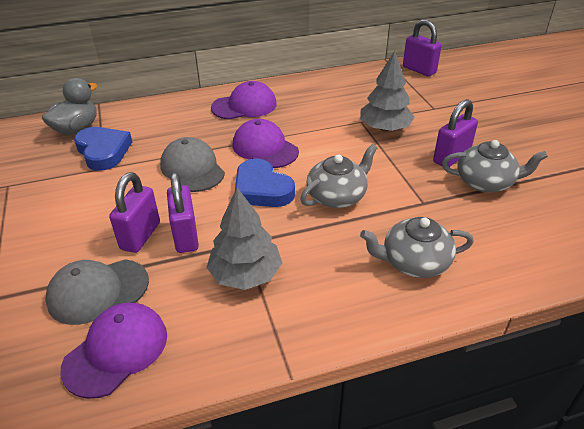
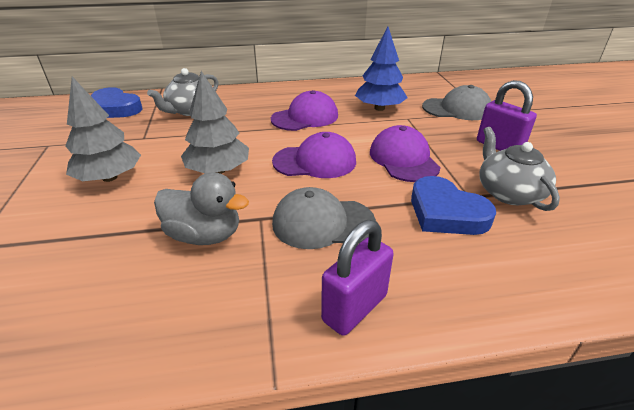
blue tree: 0 -> 1
grey teapot: 3 -> 2
purple padlock: 4 -> 2

